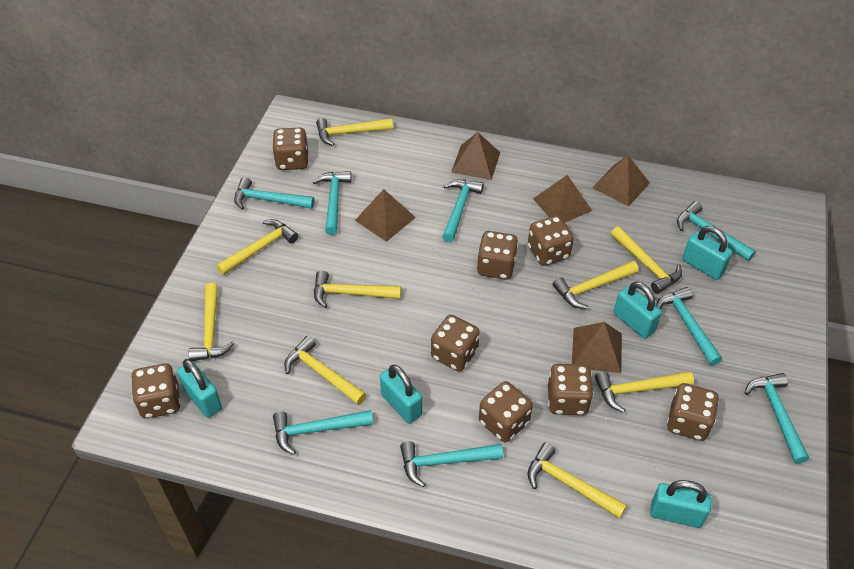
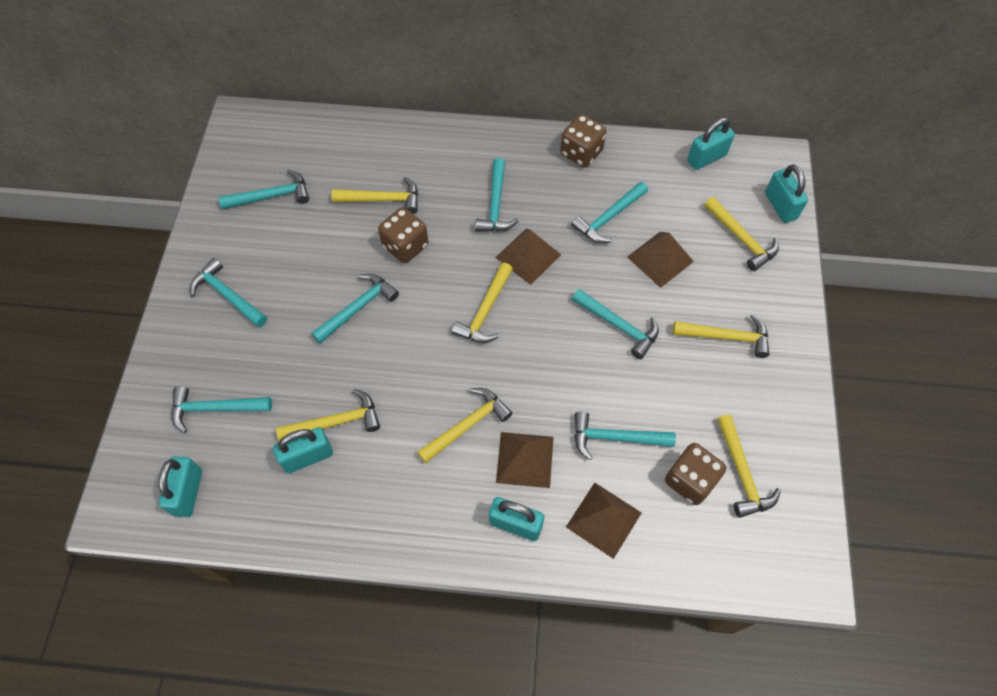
brown dice: 8 -> 3
brown pyramid: 5 -> 4
yellow hammer: 9 -> 7

